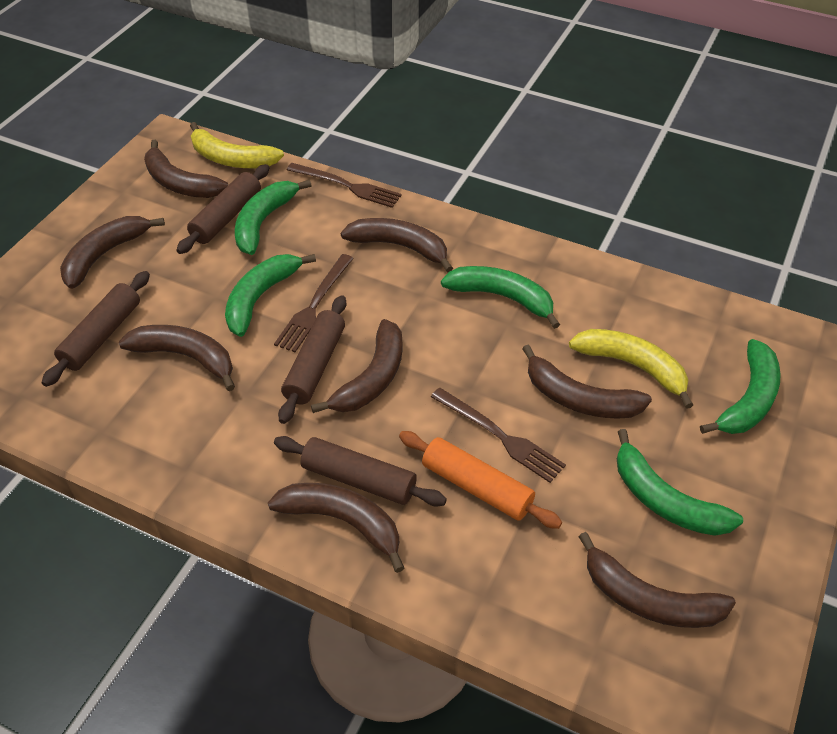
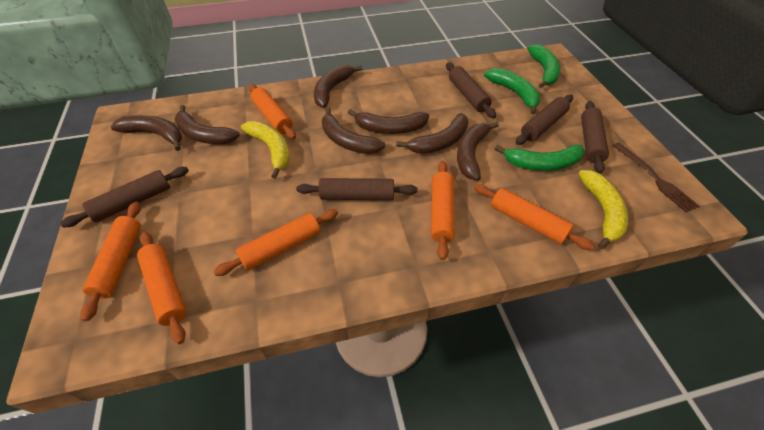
brown banana: 8 -> 7
brown fork: 3 -> 1
brown rolling pin: 4 -> 5
green banana: 5 -> 3
orange rolling pin: 1 -> 6

